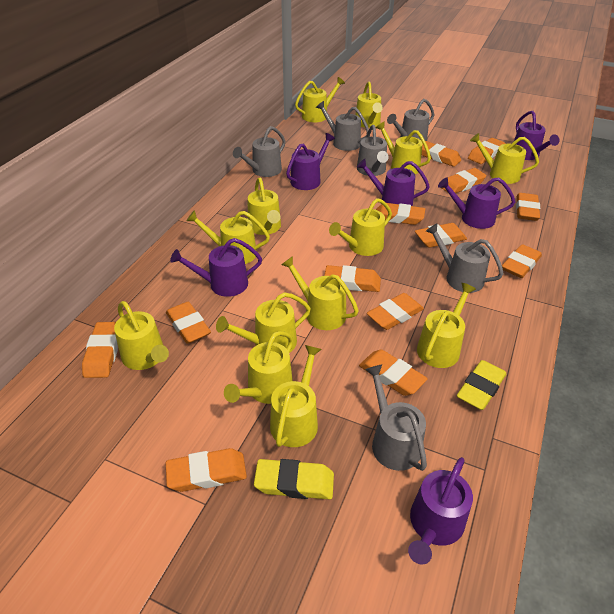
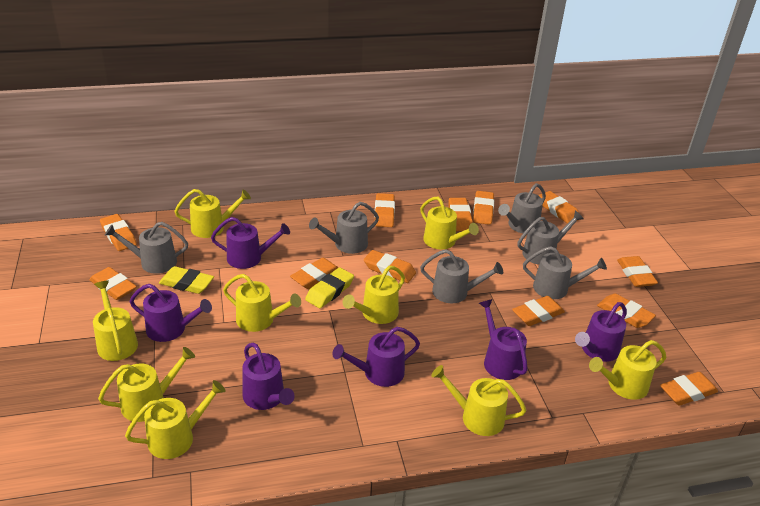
orange eraser: 13 -> 12
yellow watering can: 13 -> 9

